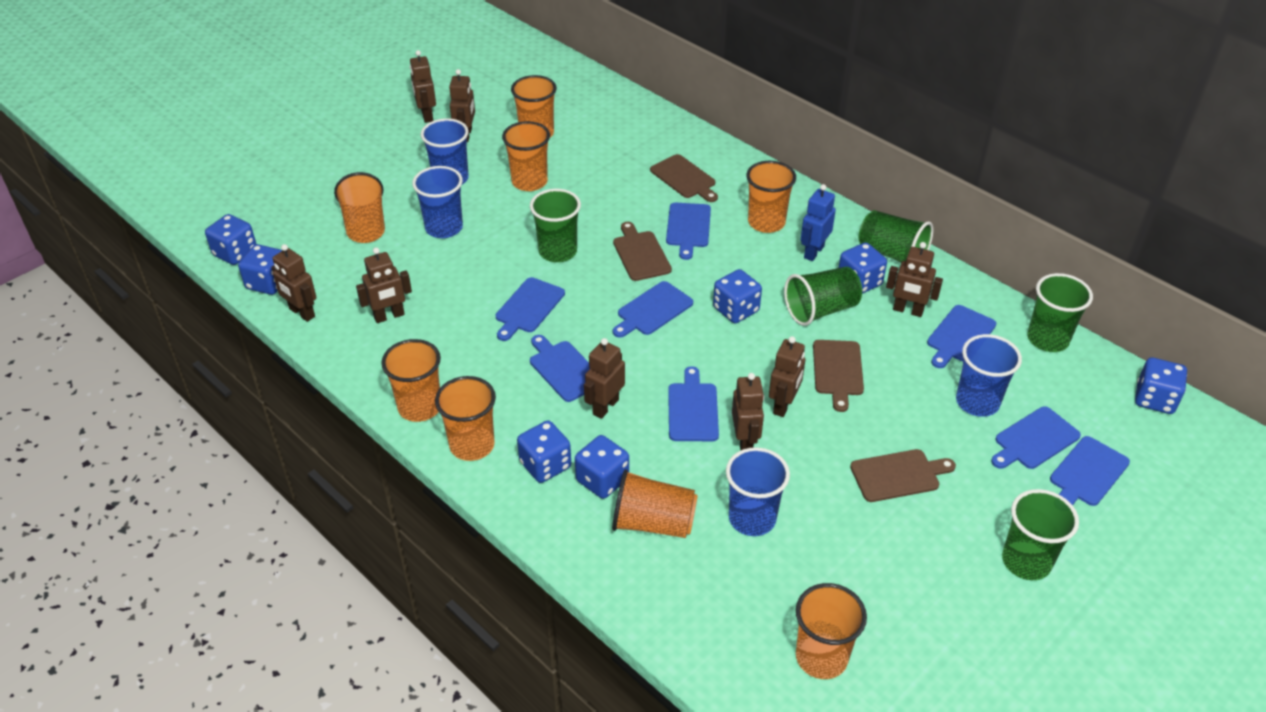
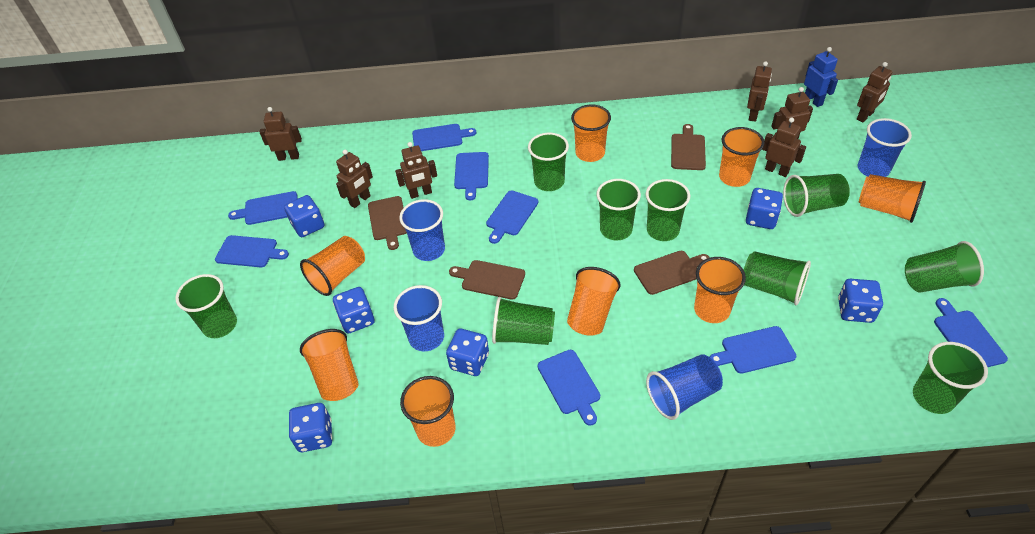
blue dice: 7 -> 6
brown robot: 8 -> 7
green cup: 5 -> 9

